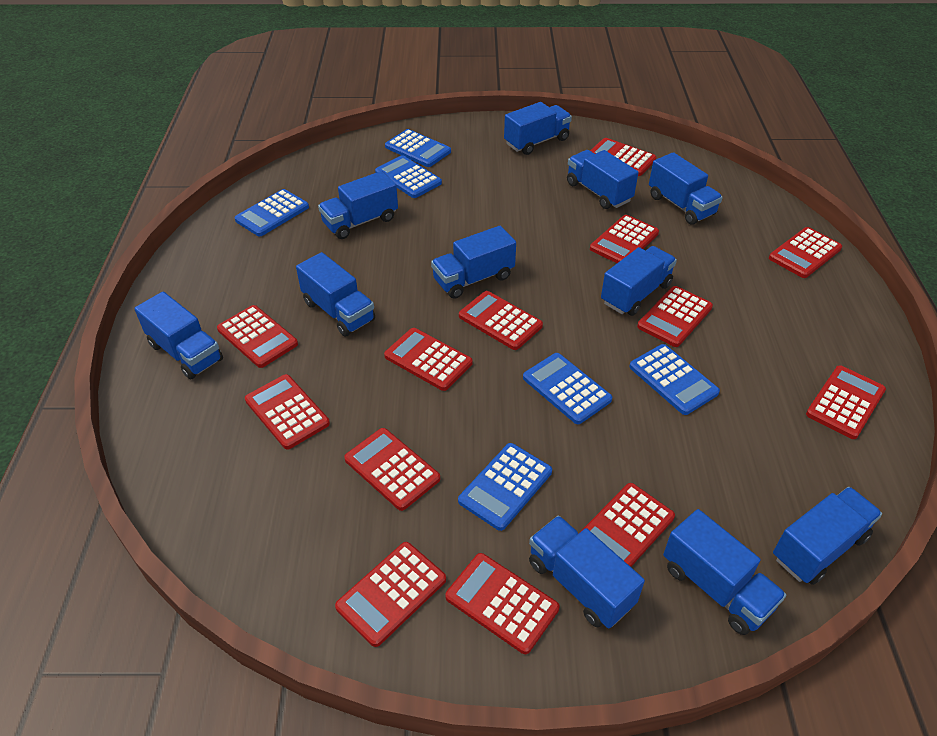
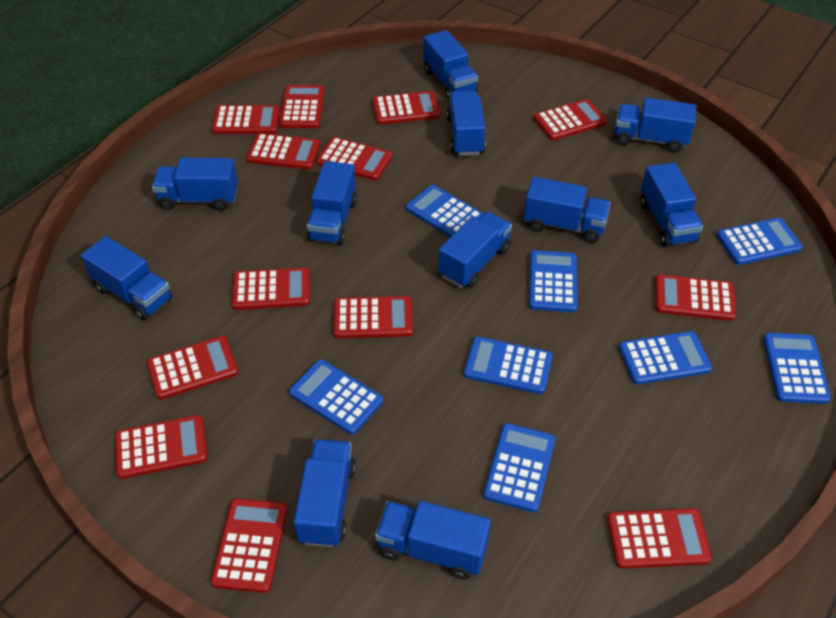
blue calculator: 6 -> 8

